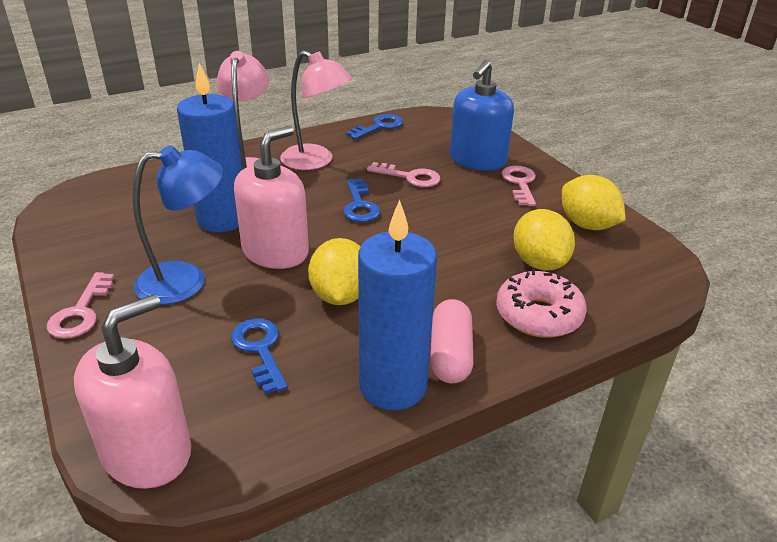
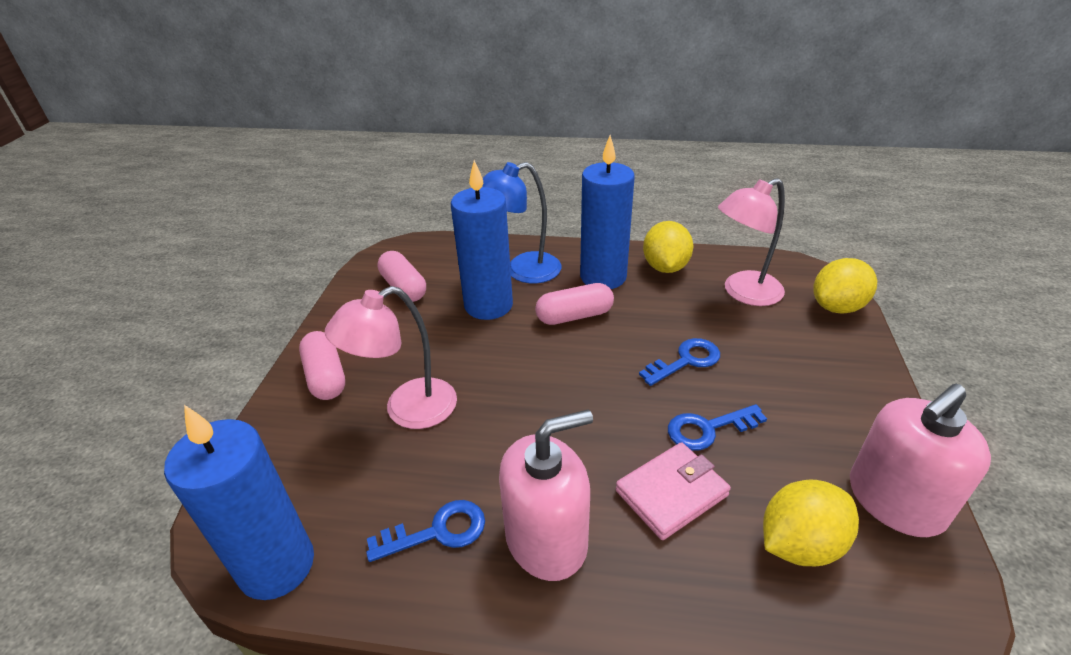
blue candle: 2 -> 3
blue soap dispenser: 1 -> 0
pink capsule: 1 -> 3
pink donut: 1 -> 0
pink key: 3 -> 0
pink wallet: 0 -> 1

